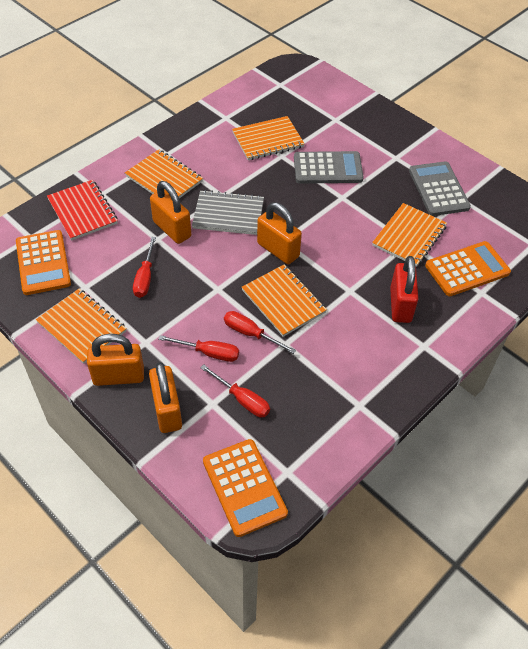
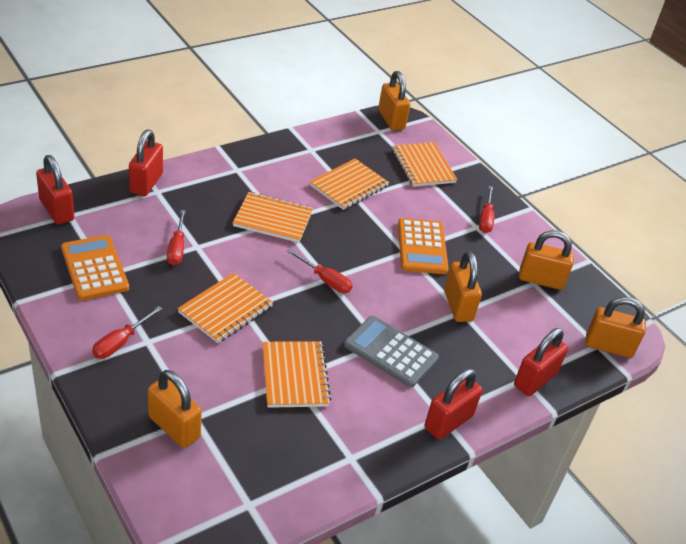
grey calculator: 2 -> 1
grey notebook: 1 -> 0
orange calculator: 3 -> 2
orange padlock: 4 -> 5
red notebook: 1 -> 0
red padlock: 1 -> 4

